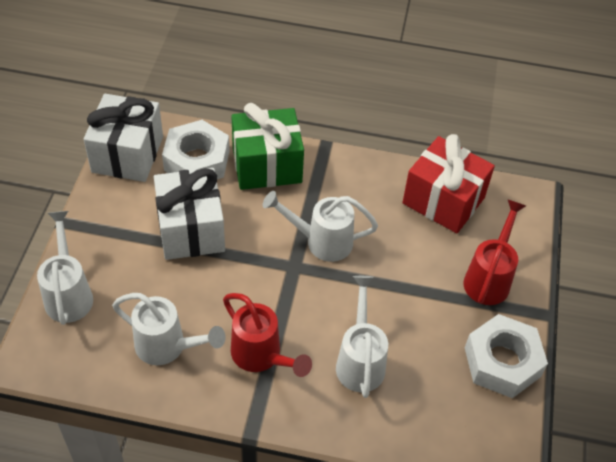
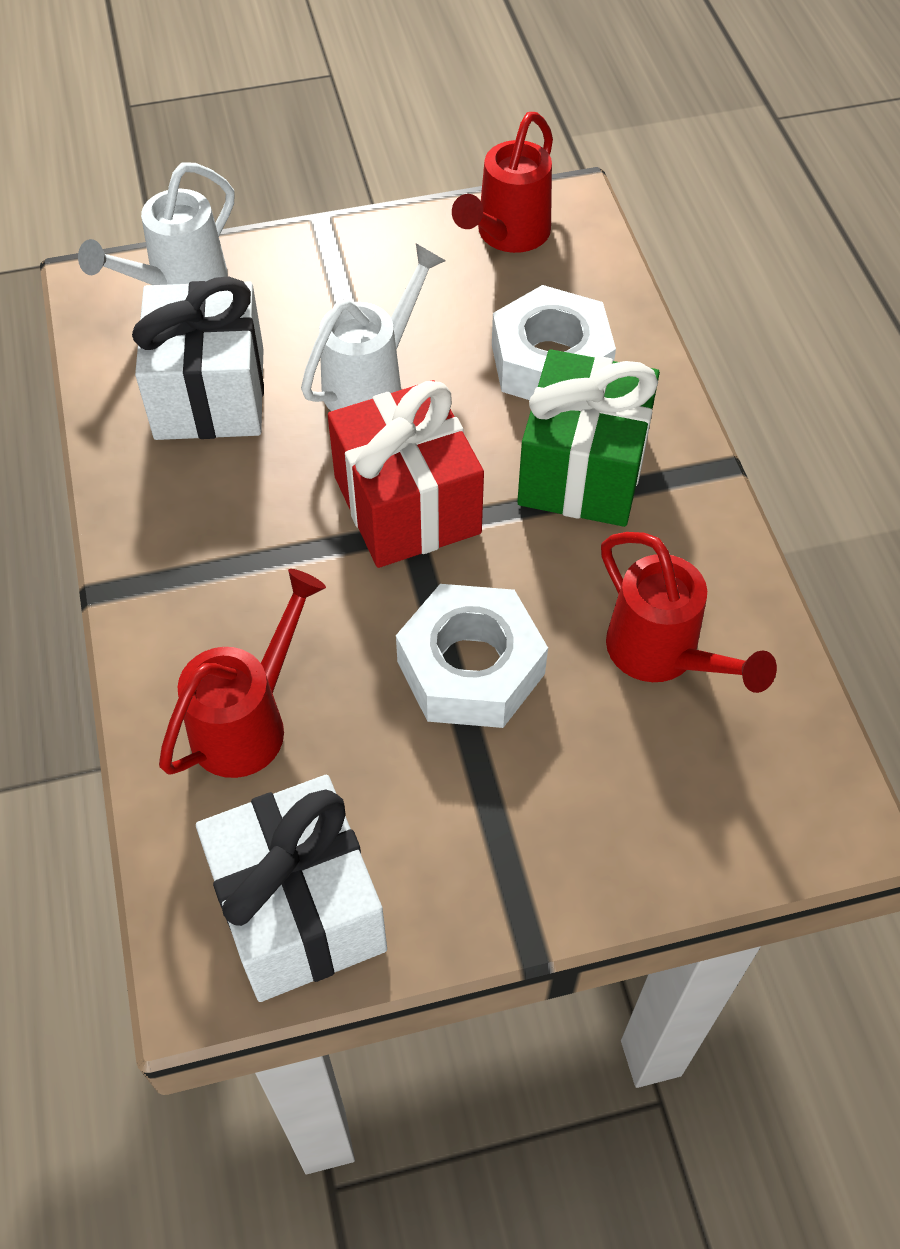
red watering can: 2 -> 3
white watering can: 4 -> 2

